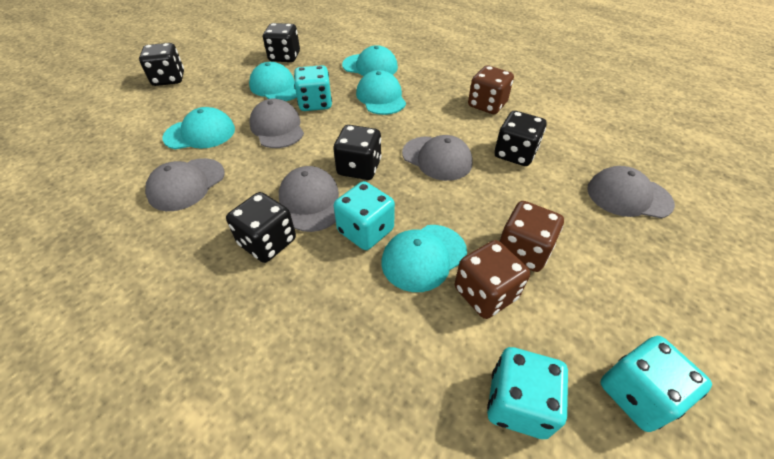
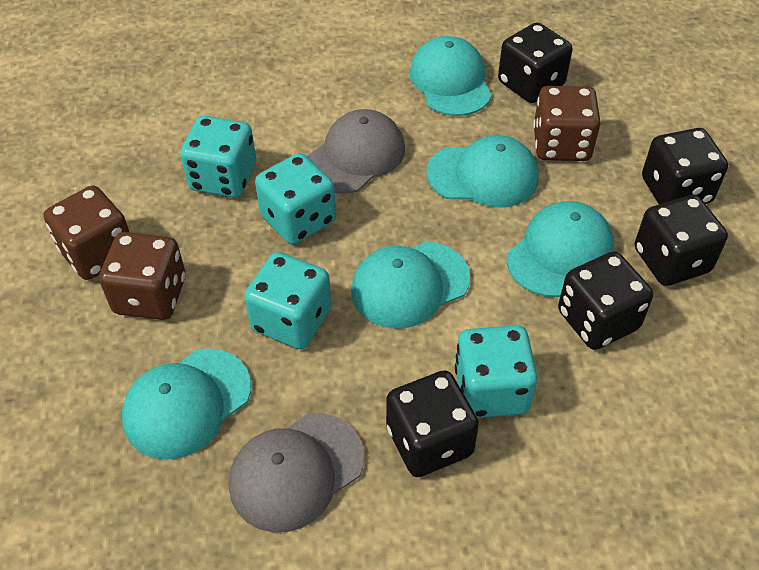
grey cap: 5 -> 2

